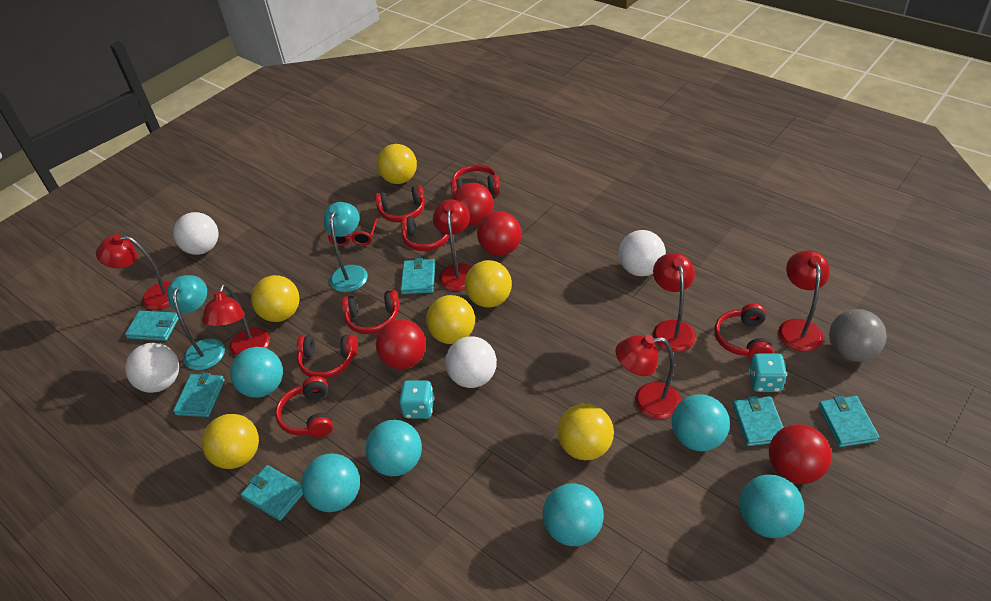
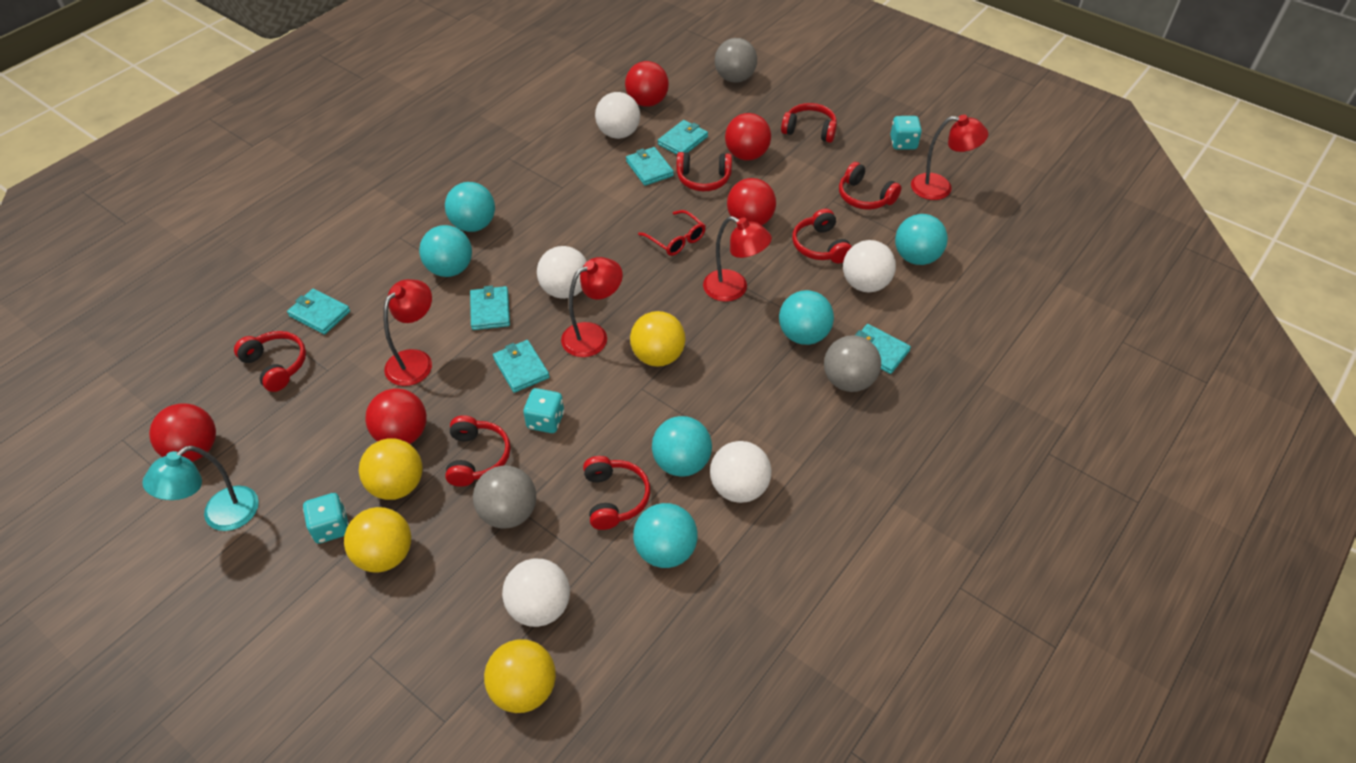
grey ball: 1 -> 3
red ball: 4 -> 5
red lamp: 6 -> 4
turquoise dice: 2 -> 3
turquoise lamp: 2 -> 1
white ball: 4 -> 5
yellow ball: 6 -> 4

